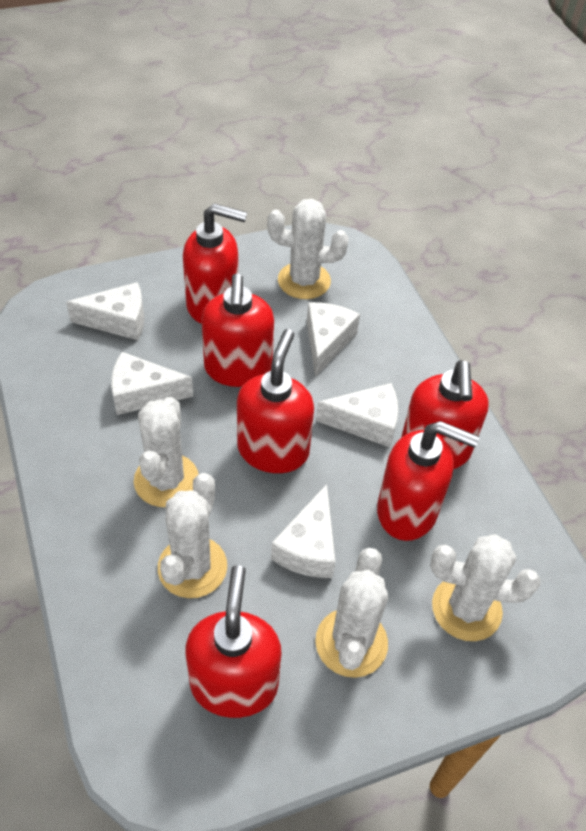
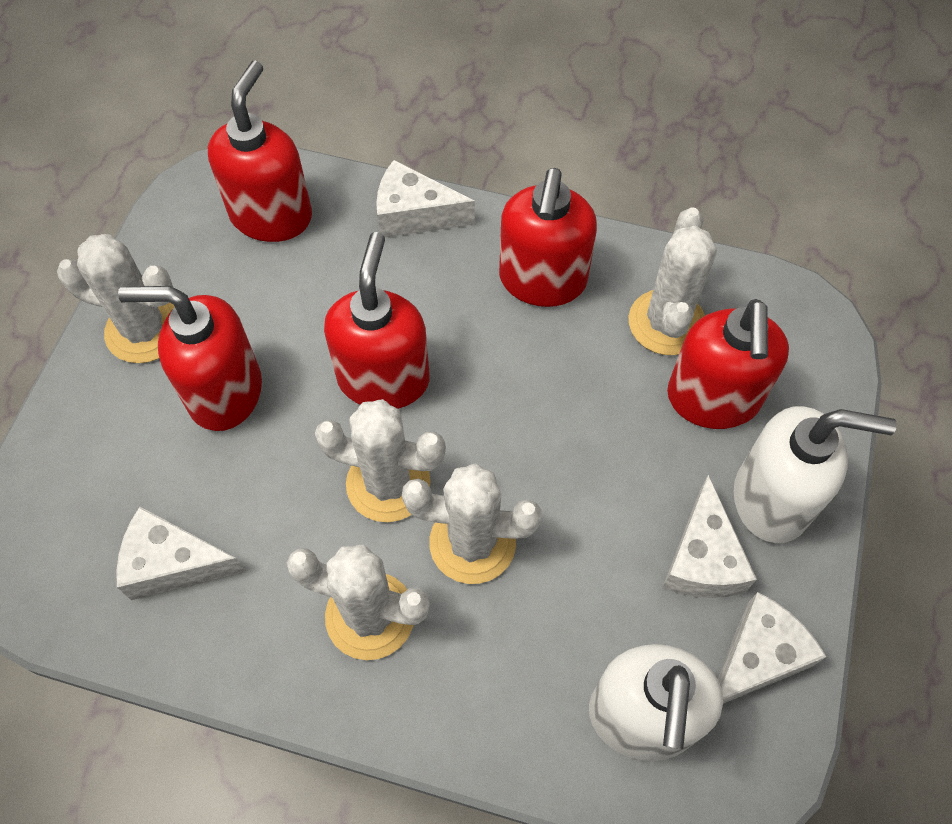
red soap dispenser: 6 -> 5
white cheese: 5 -> 4
white soap dispenser: 0 -> 2

